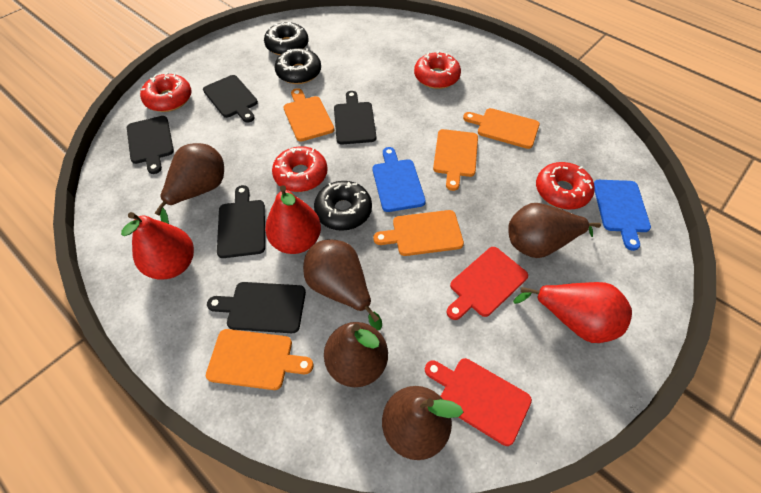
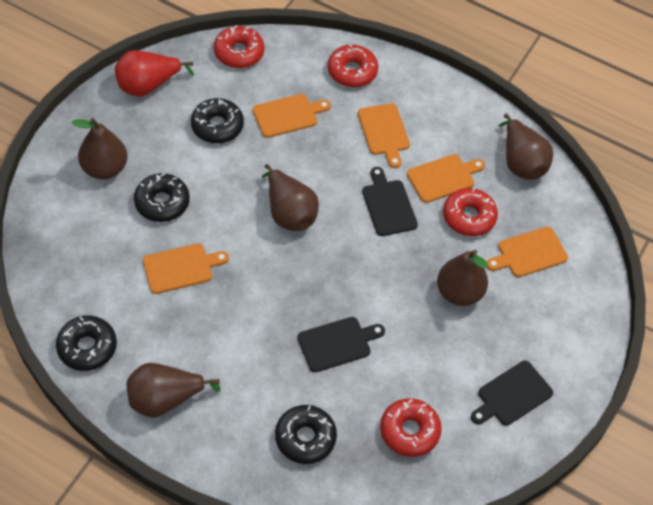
black cutting board: 5 -> 3
black donut: 3 -> 4
blue cutting board: 2 -> 0
red cutting board: 2 -> 0
red pear: 3 -> 1

